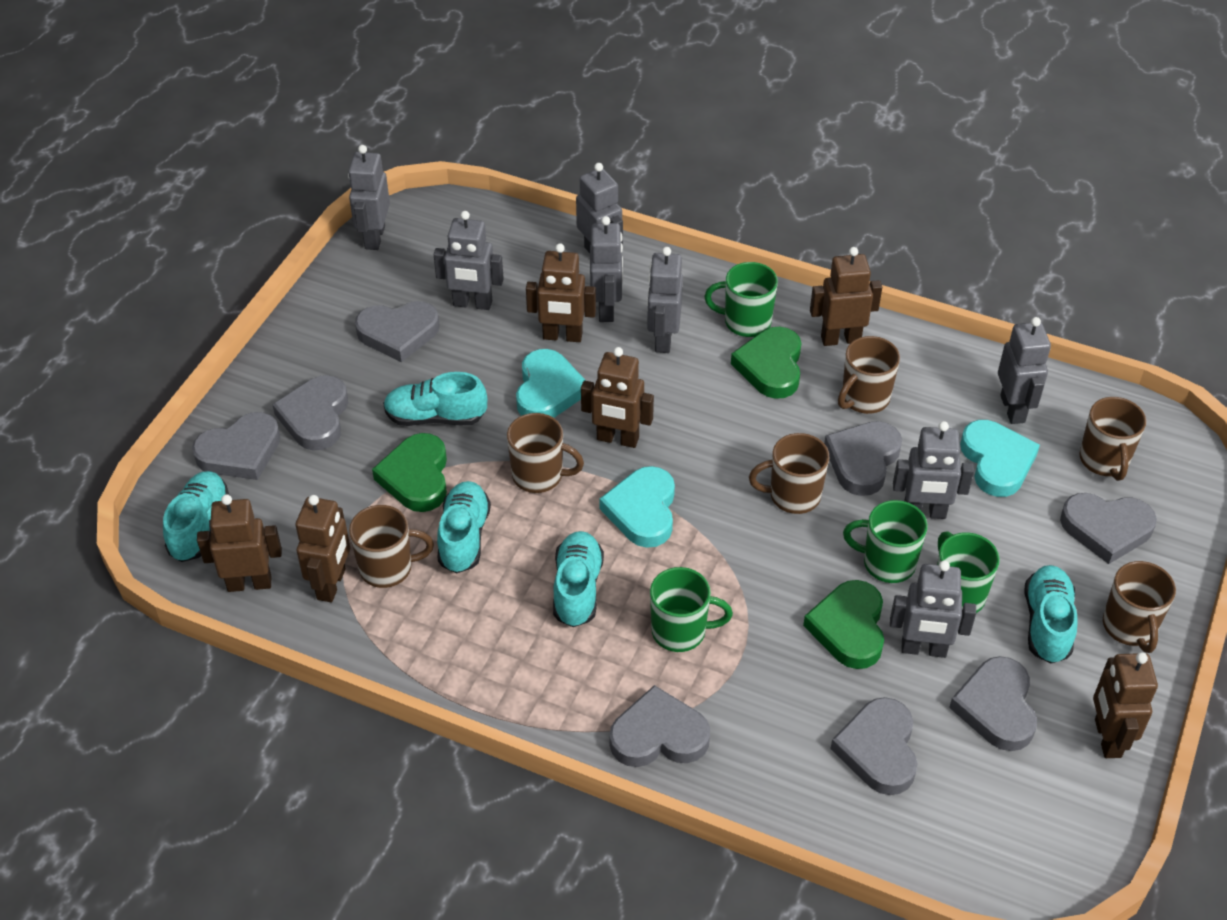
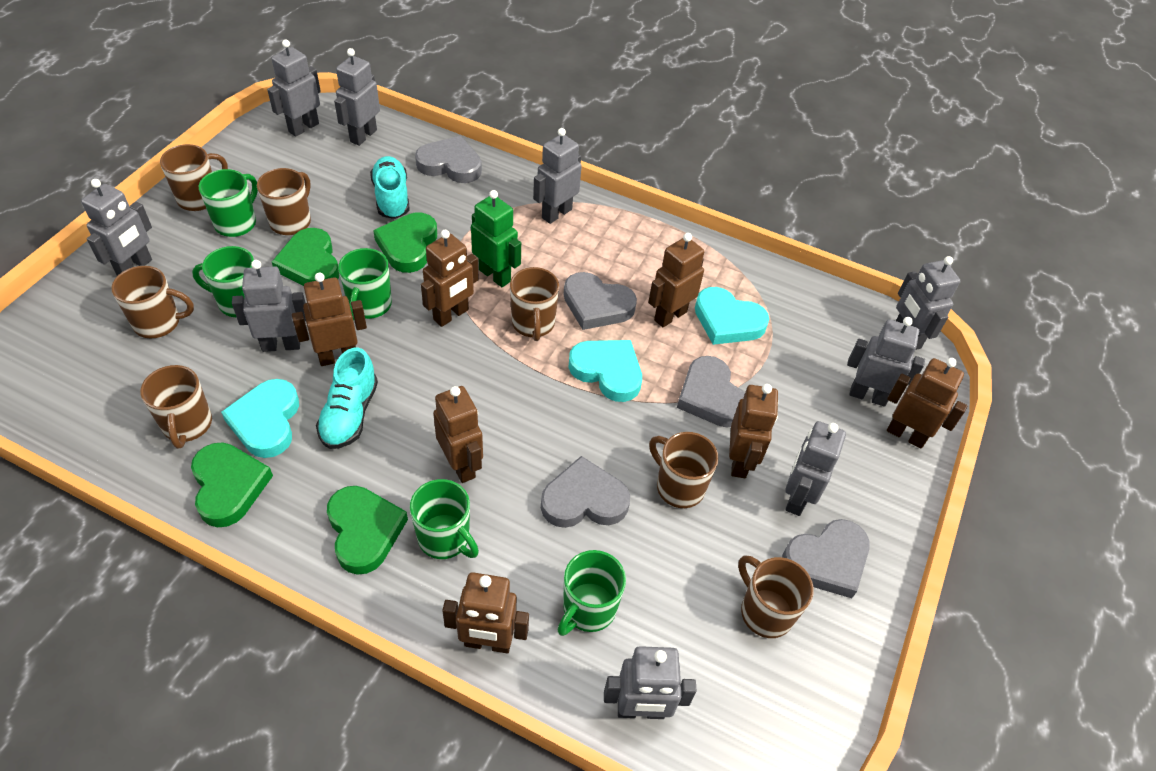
brown mug: 6 -> 7
brown robot: 6 -> 7
green heart: 3 -> 4
green mug: 4 -> 5
green robot: 0 -> 1
grey heart: 8 -> 5
grey robot: 8 -> 9
turquoise shoe: 5 -> 2

